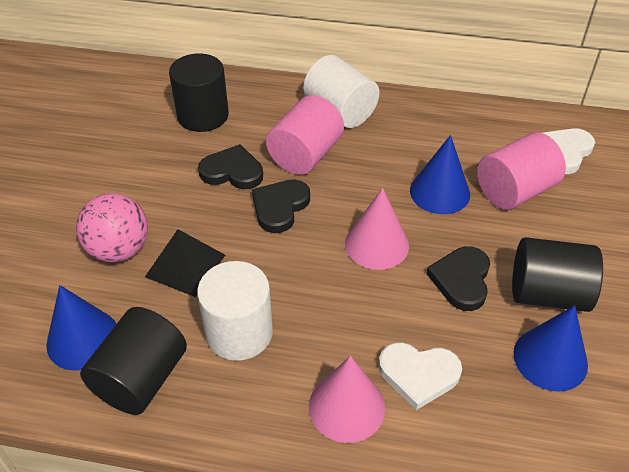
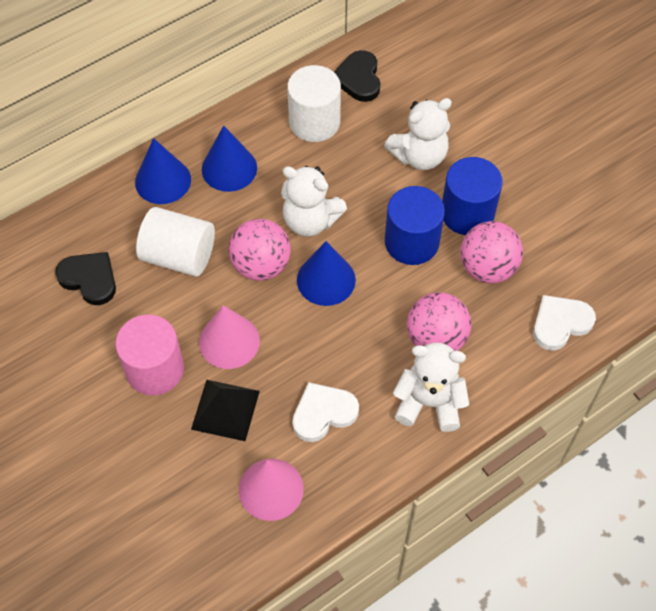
black cylinder: 3 -> 0
black heart: 3 -> 2
blue cylinder: 0 -> 2
pink ball: 1 -> 3
pink cylinder: 2 -> 1
white teddy bear: 0 -> 3

